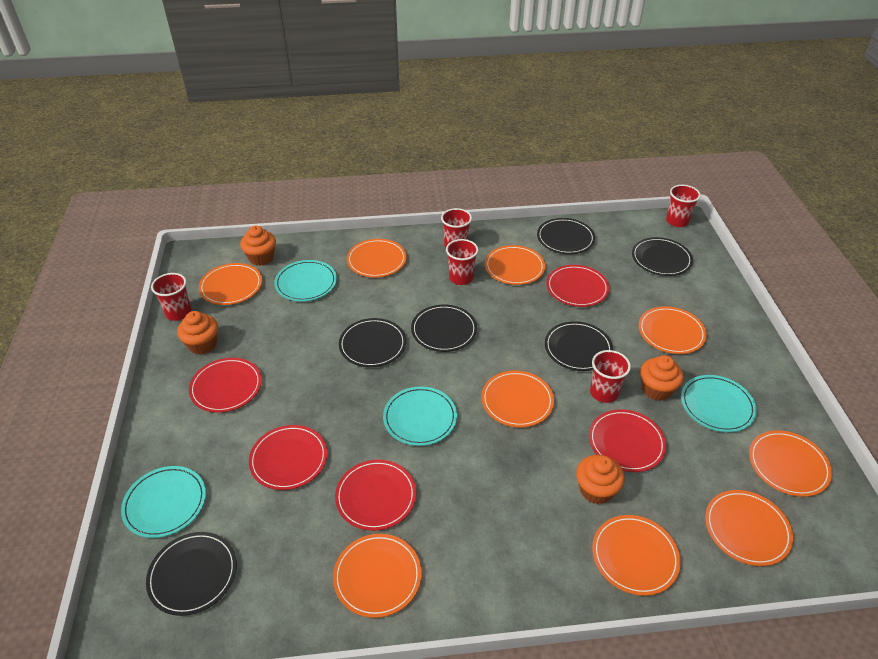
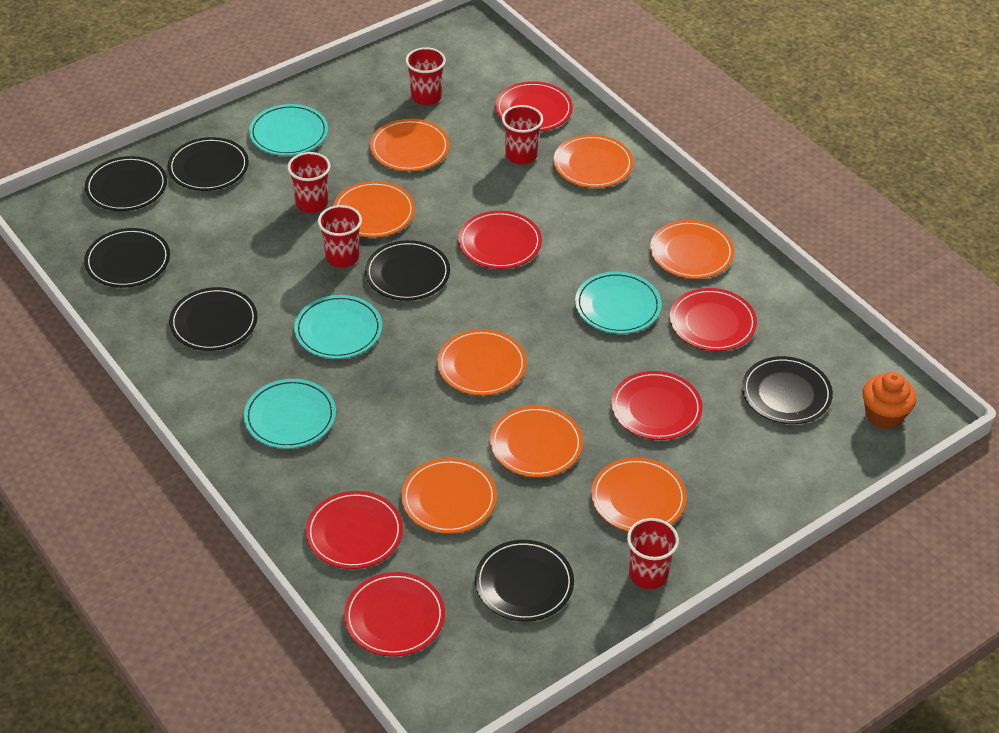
black plate: 6 -> 7
orange cupcake: 4 -> 1
orange plate: 9 -> 8
red plate: 5 -> 6

